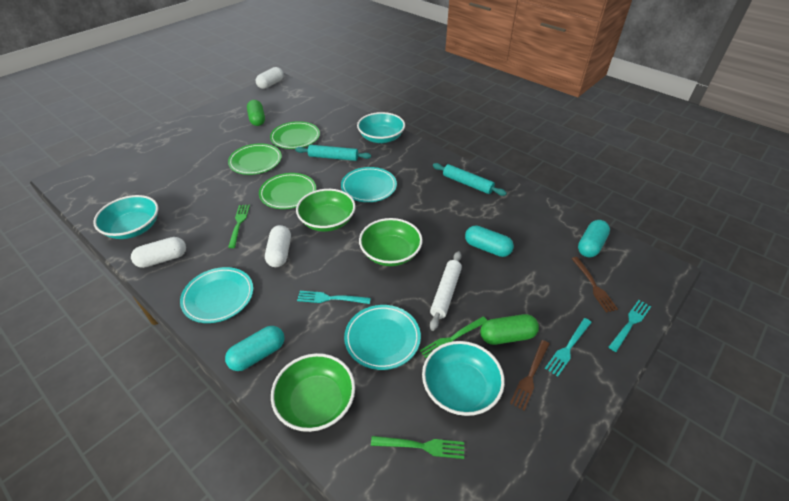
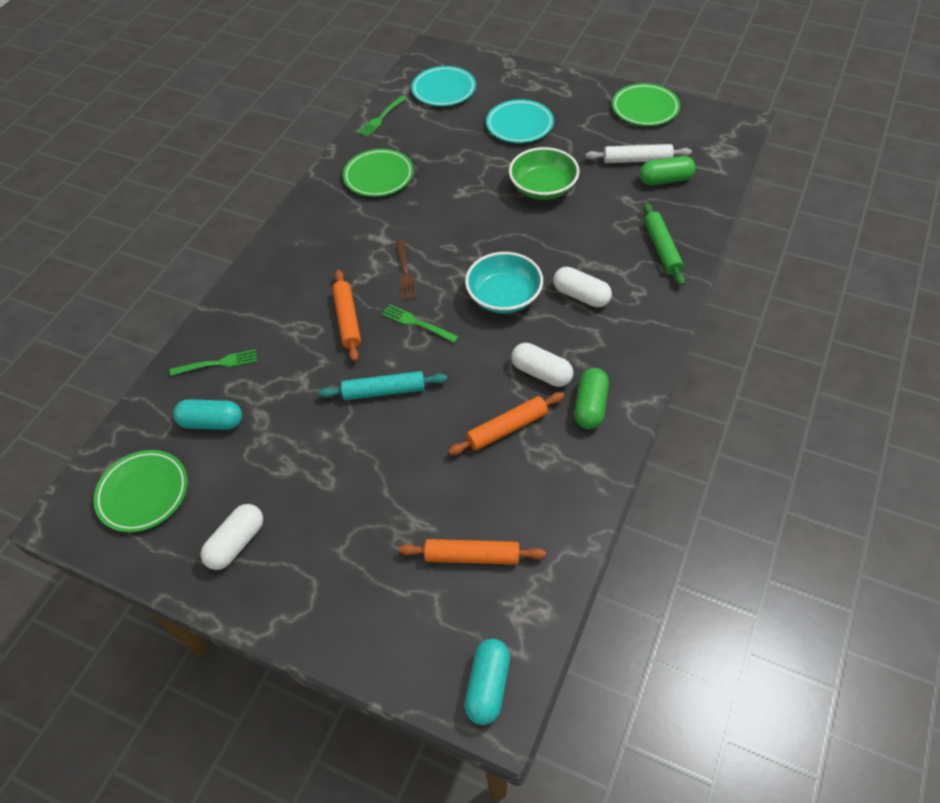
brown fork: 2 -> 1
green bowl: 3 -> 1
green rolling pin: 0 -> 1
orange rolling pin: 0 -> 3
turquoise bowl: 3 -> 1
turquoise capsule: 3 -> 2
turquoise fork: 3 -> 0
turquoise plate: 3 -> 2
turquoise rolling pin: 2 -> 1

